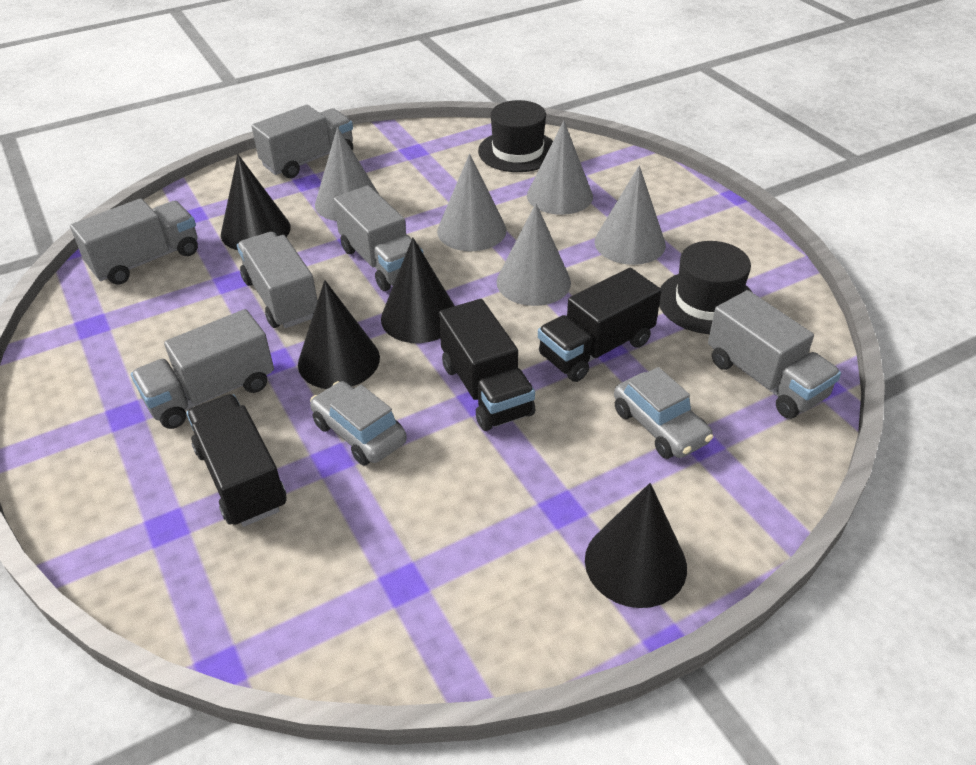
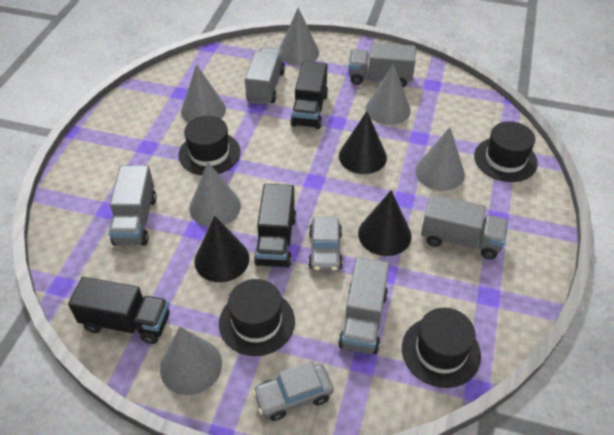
black cone: 4 -> 3
black hat: 2 -> 4
grey cone: 5 -> 6
grey truck: 6 -> 5

